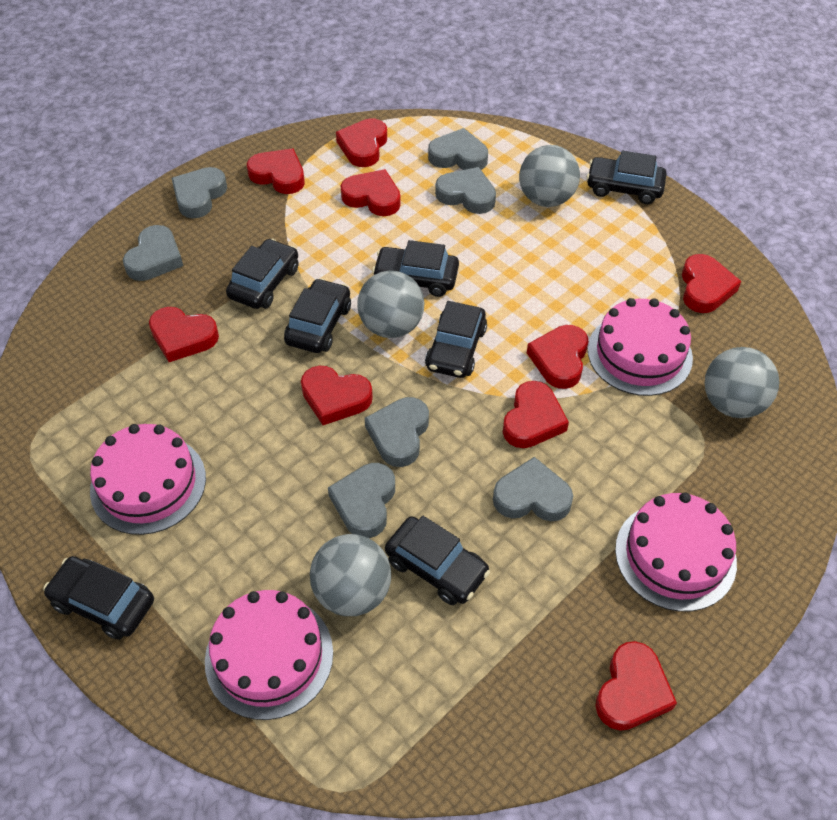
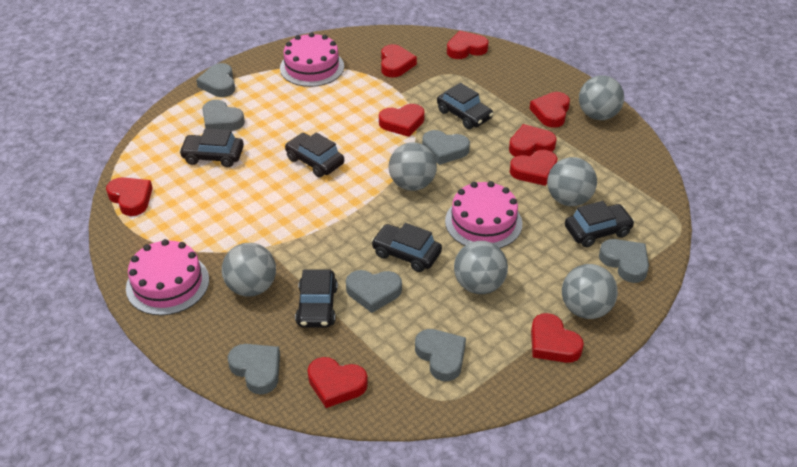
black car: 7 -> 6
grey ball: 4 -> 6
pink cake: 4 -> 3

